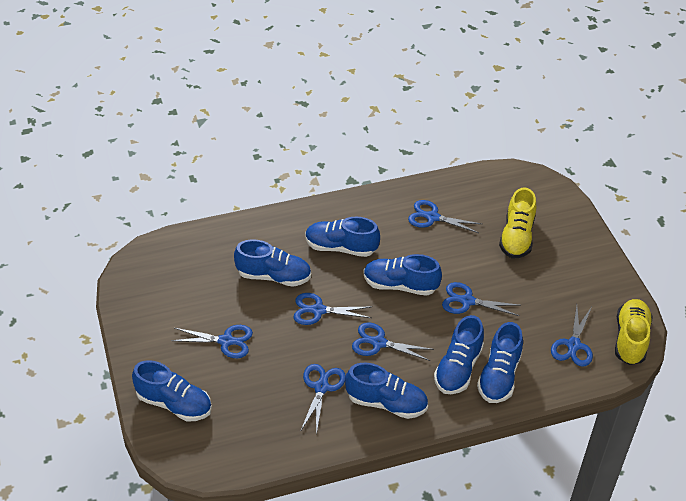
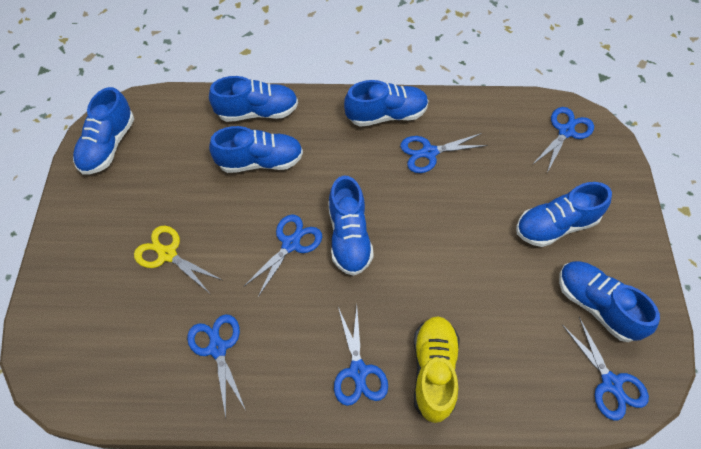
blue scissors: 7 -> 6
yellow scissors: 0 -> 1
yellow shoe: 2 -> 1

